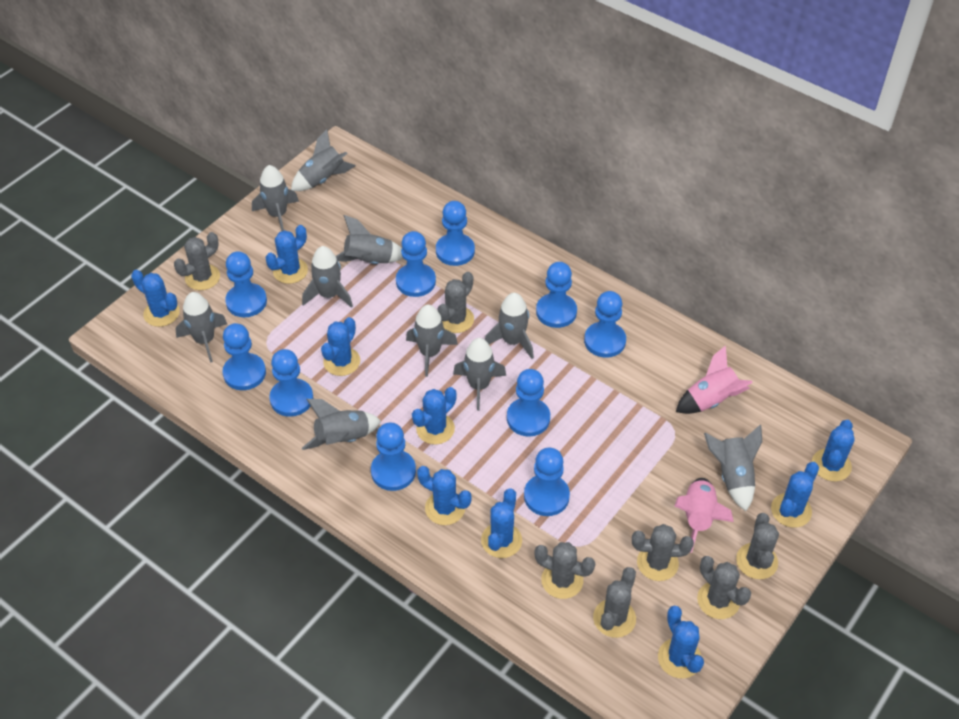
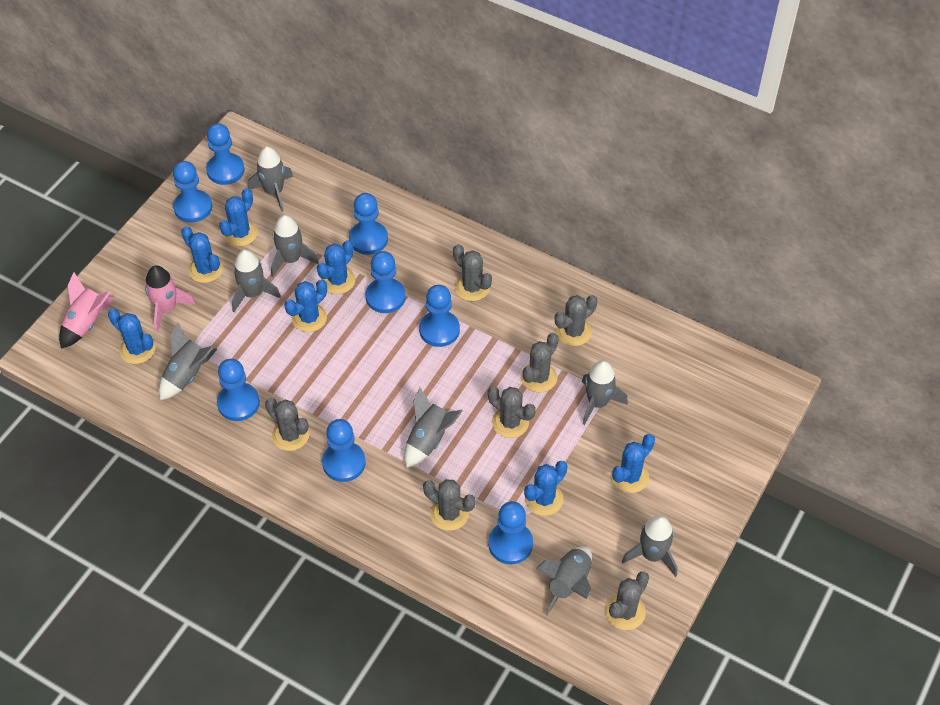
blue cactus: 9 -> 7
blue pawn: 10 -> 8
grey rocket: 10 -> 8

